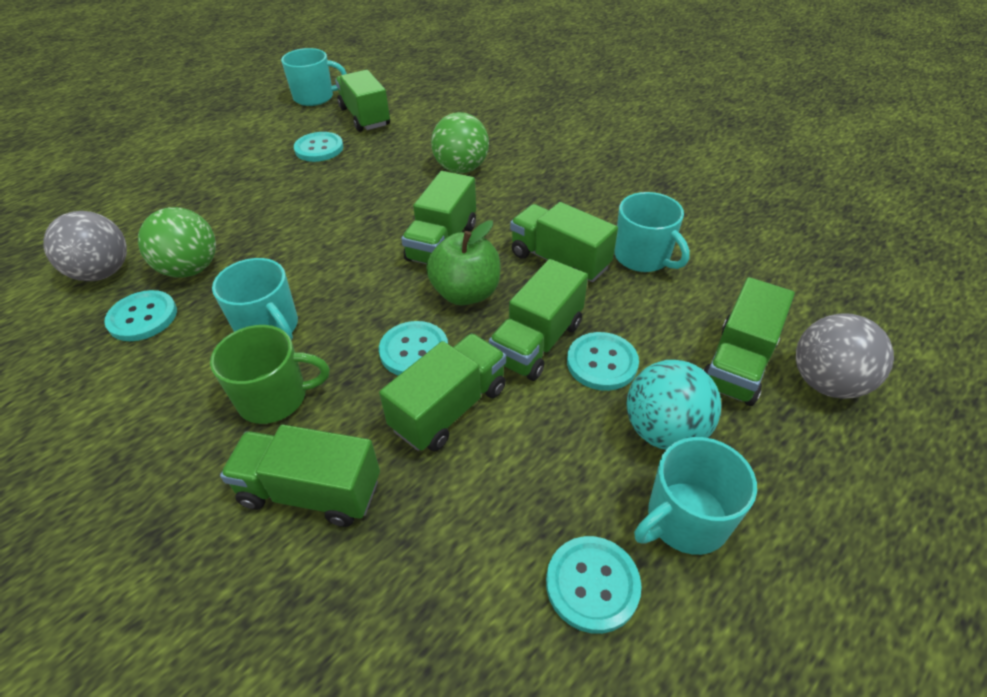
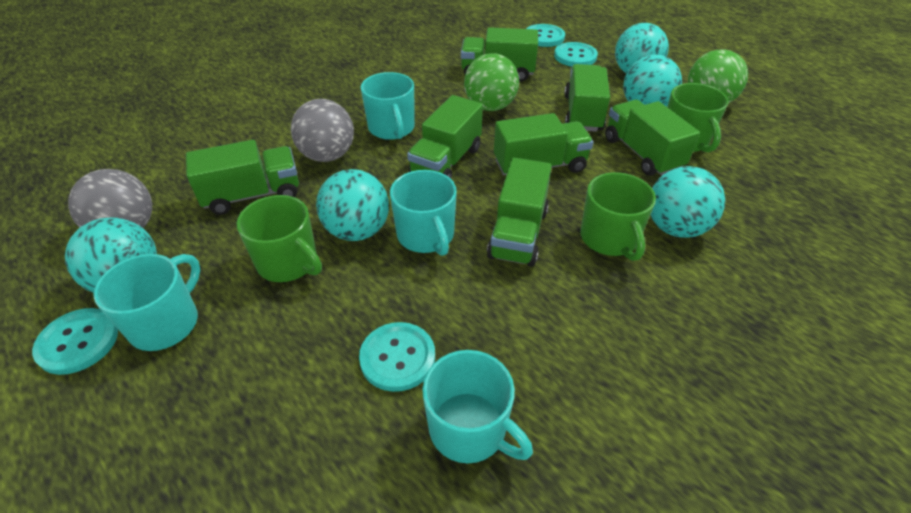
green apple: 1 -> 0
green mug: 1 -> 3
turquoise ball: 1 -> 5
turquoise button: 5 -> 4

